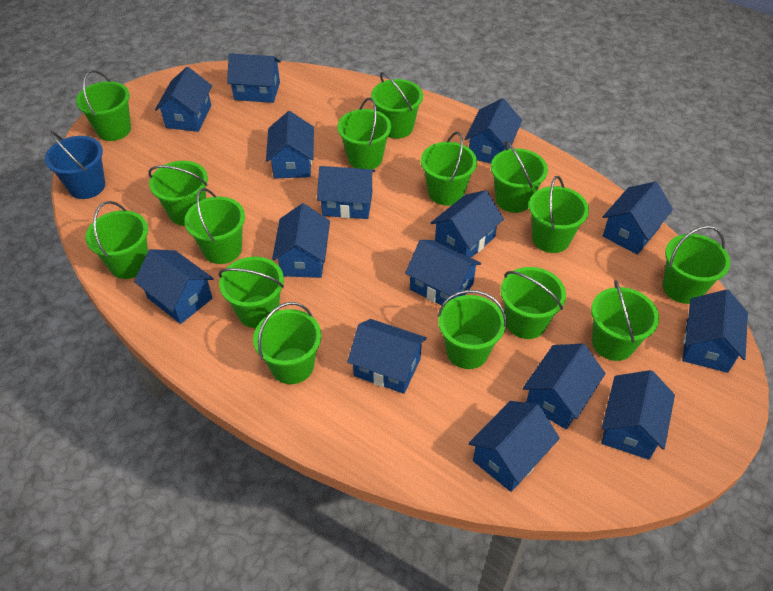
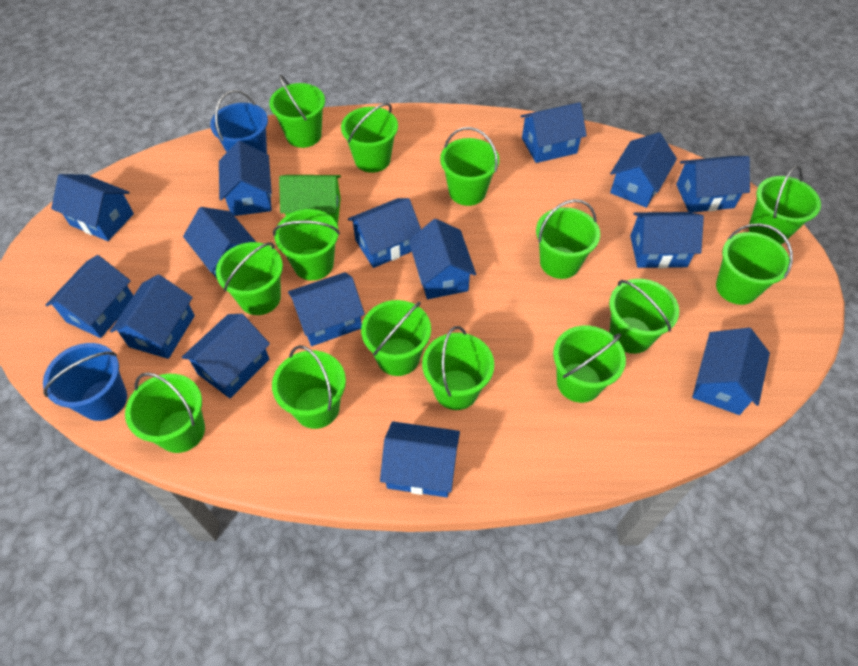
blue bucket: 1 -> 2
green bucket: 15 -> 14
green house: 0 -> 1

